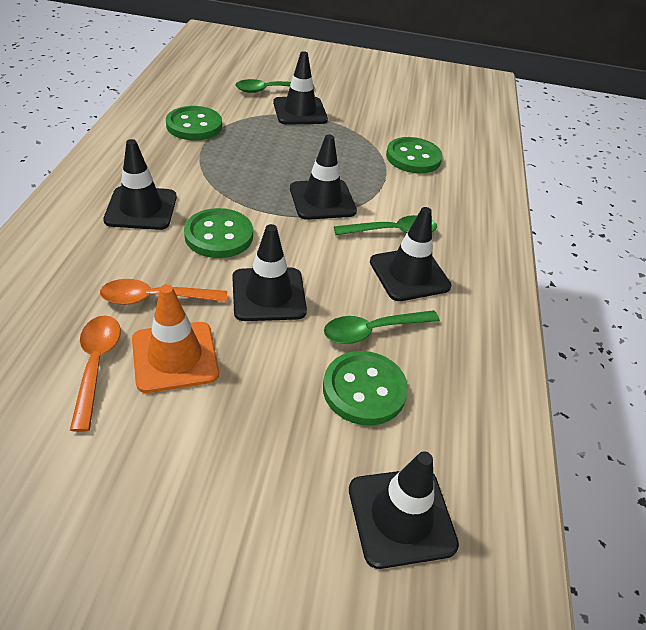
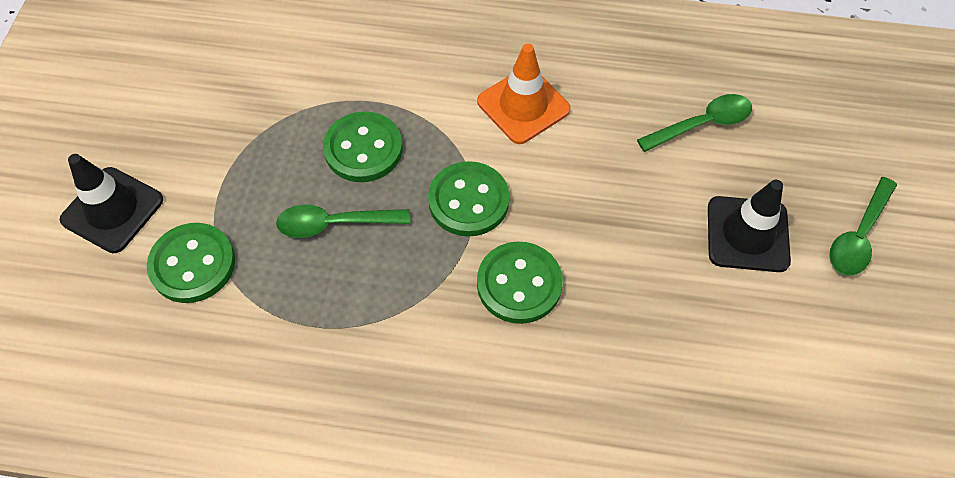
black traffic cone: 6 -> 2
orange spoon: 2 -> 0

